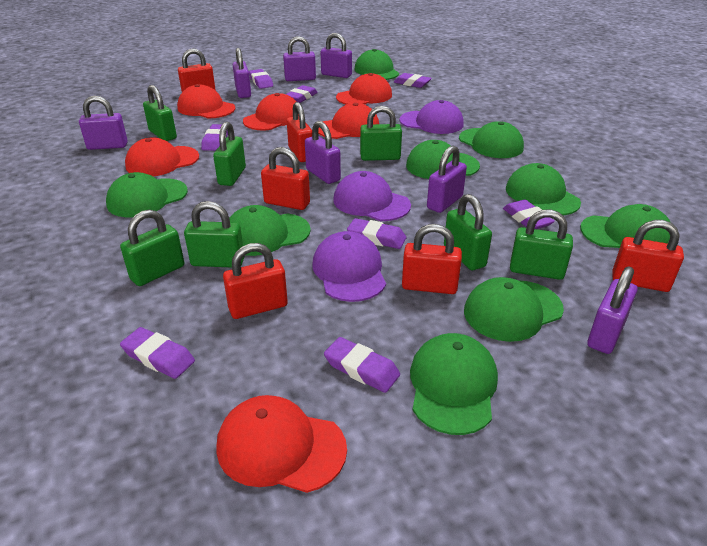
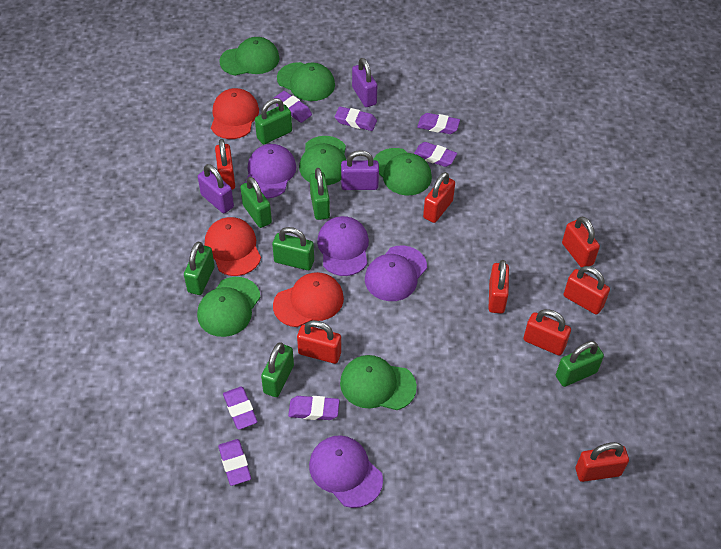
green cap: 9 -> 6
purple cap: 3 -> 4
purple eraser: 8 -> 7
purple padlock: 7 -> 3
red cap: 6 -> 3
red padlock: 6 -> 8

